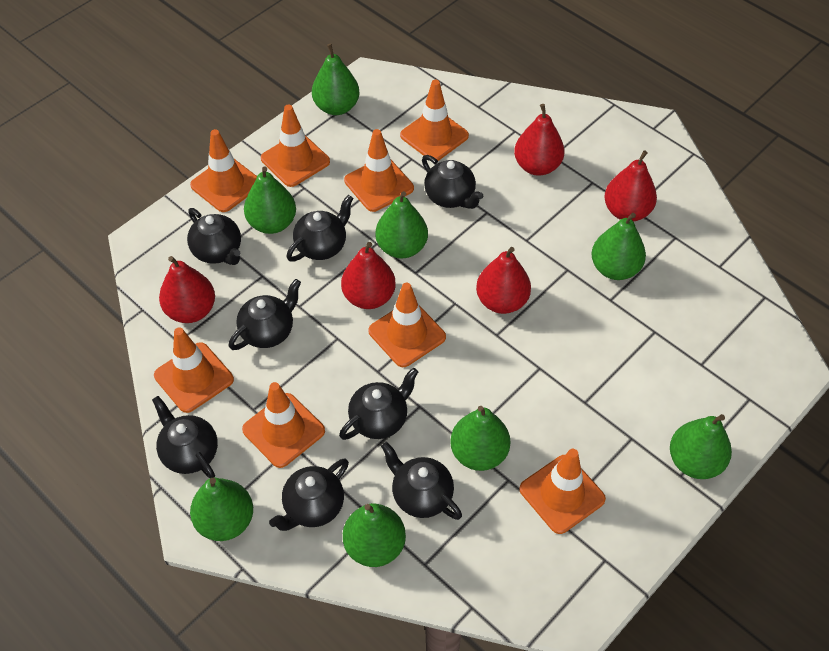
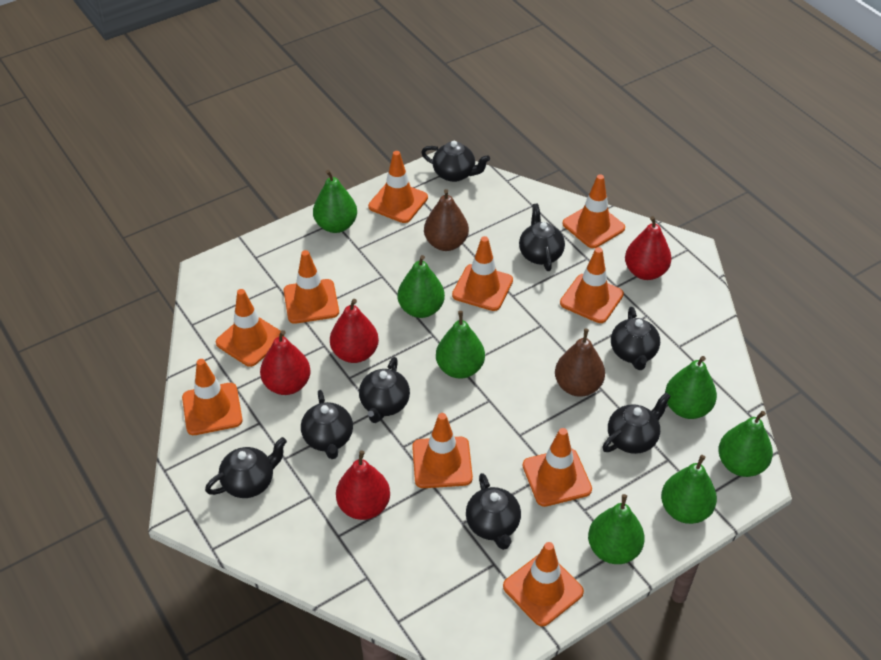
brown pear: 0 -> 2
green pear: 8 -> 7
orange traffic cone: 8 -> 10
red pear: 5 -> 4

